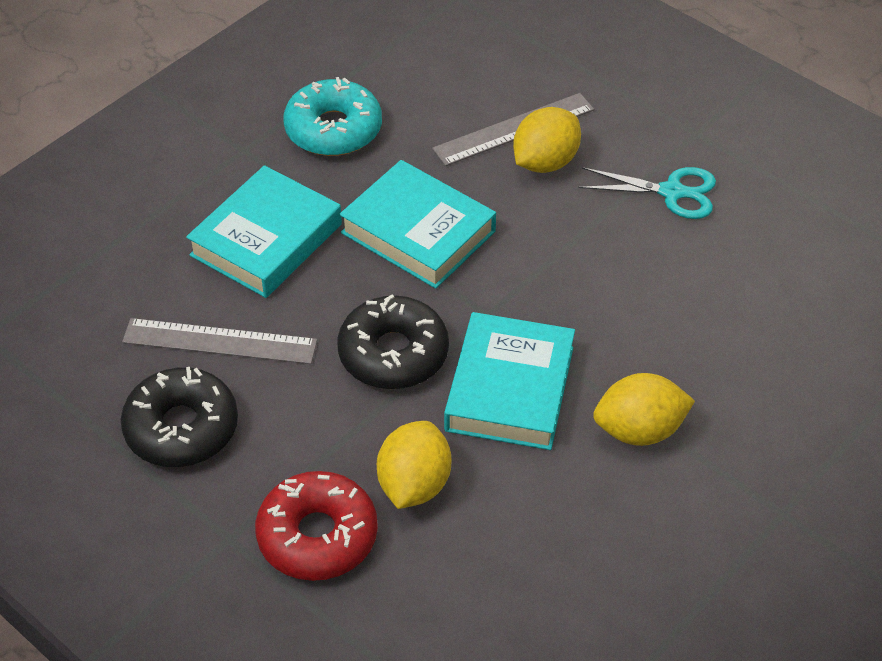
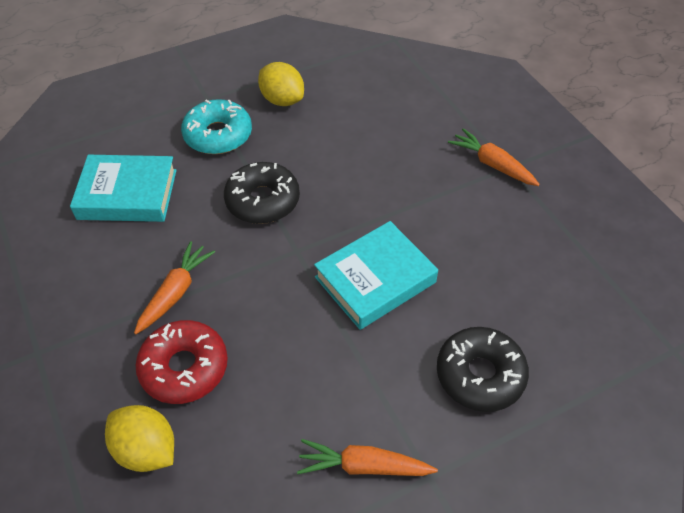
grey ruler: 2 -> 0
orange carrot: 0 -> 3
turquoise book: 3 -> 2
turquoise scissors: 1 -> 0
yellow lemon: 3 -> 2

